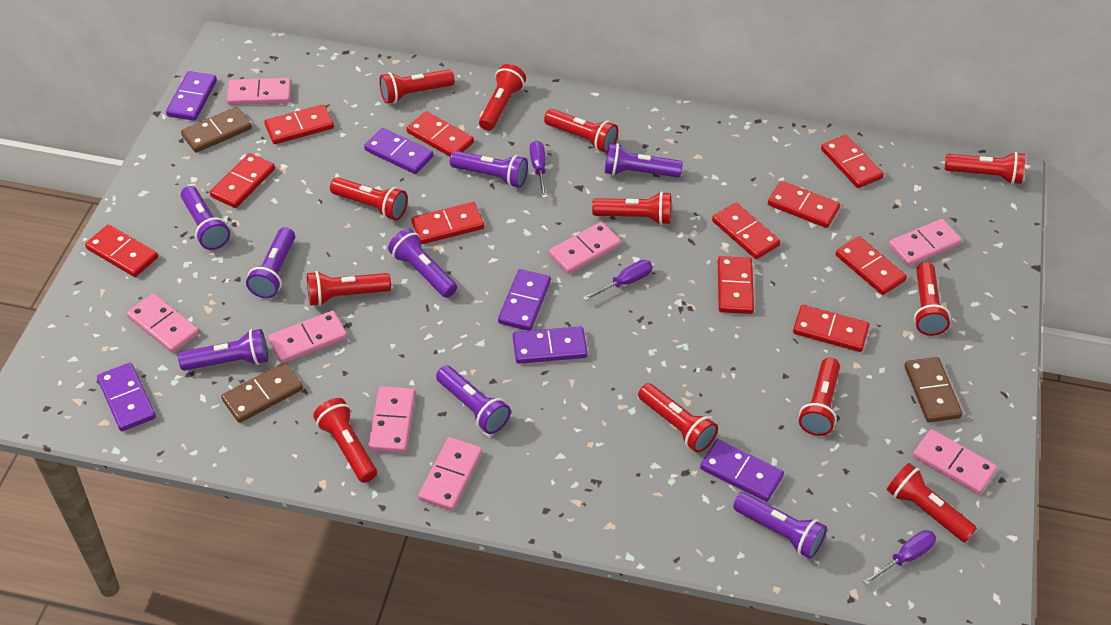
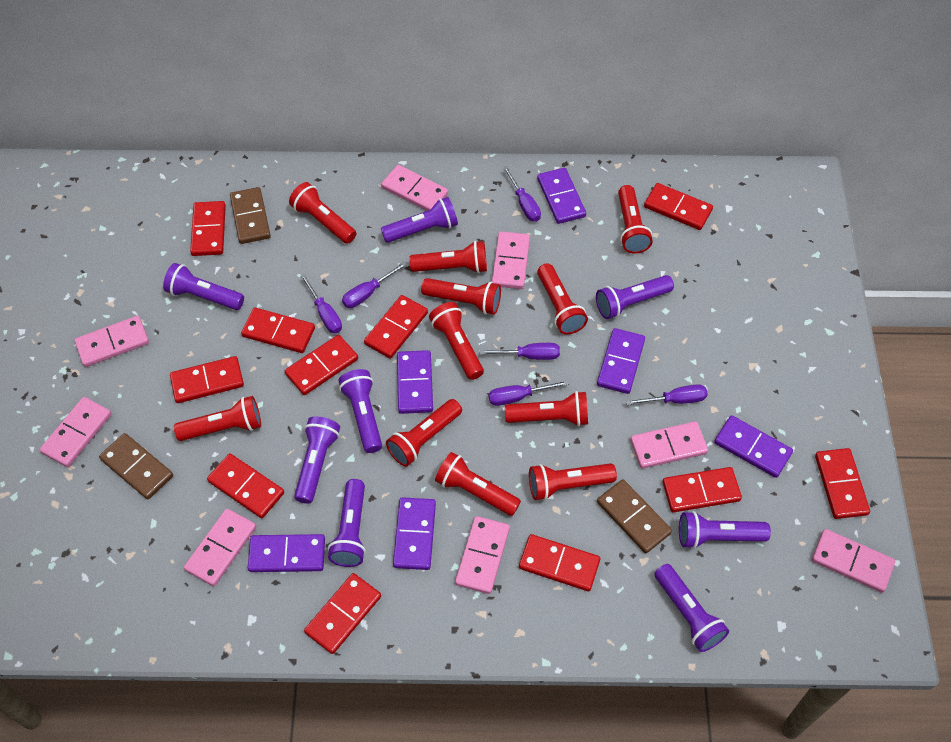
purple screwdriver: 3 -> 6
red flashlight: 12 -> 11

